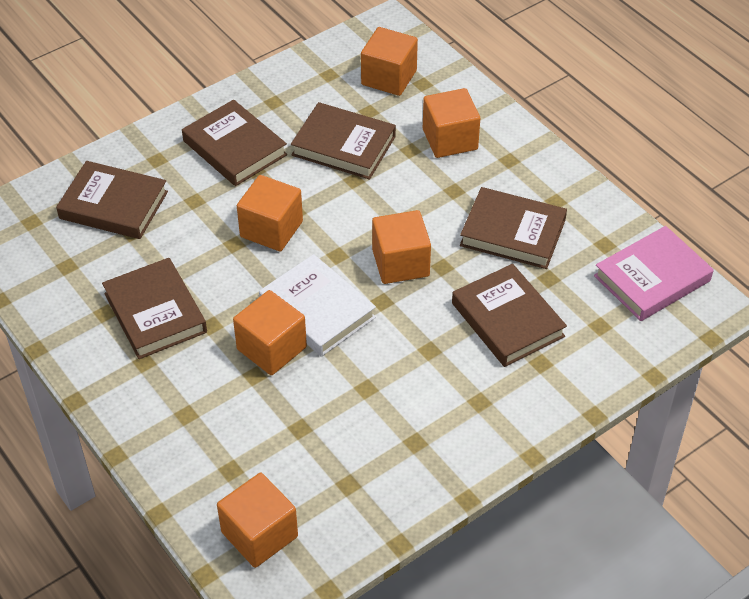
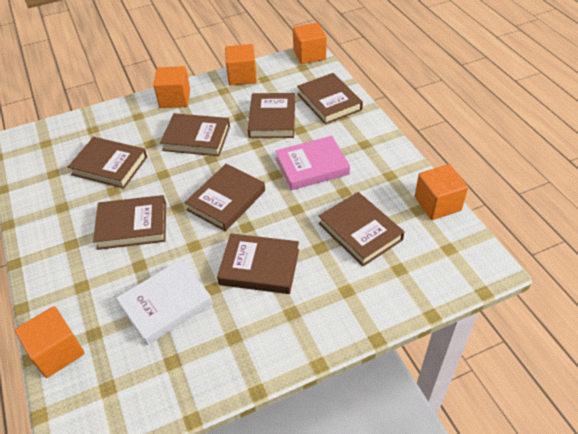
brown book: 6 -> 8
orange cube: 6 -> 5

